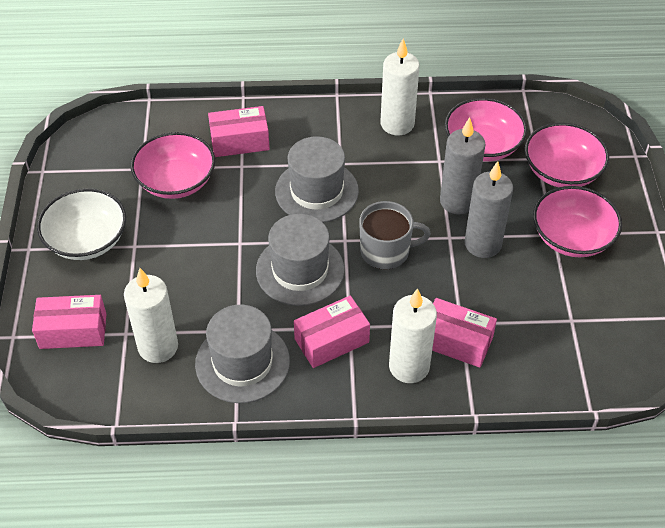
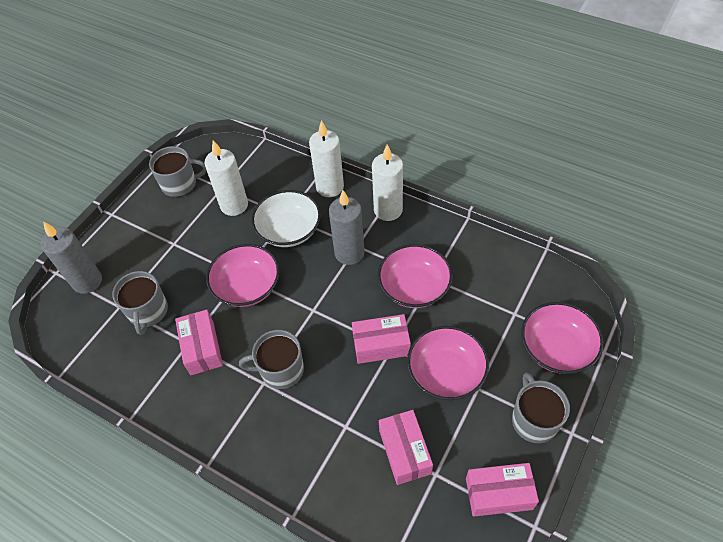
grey hat: 3 -> 0
grey mug: 1 -> 4

